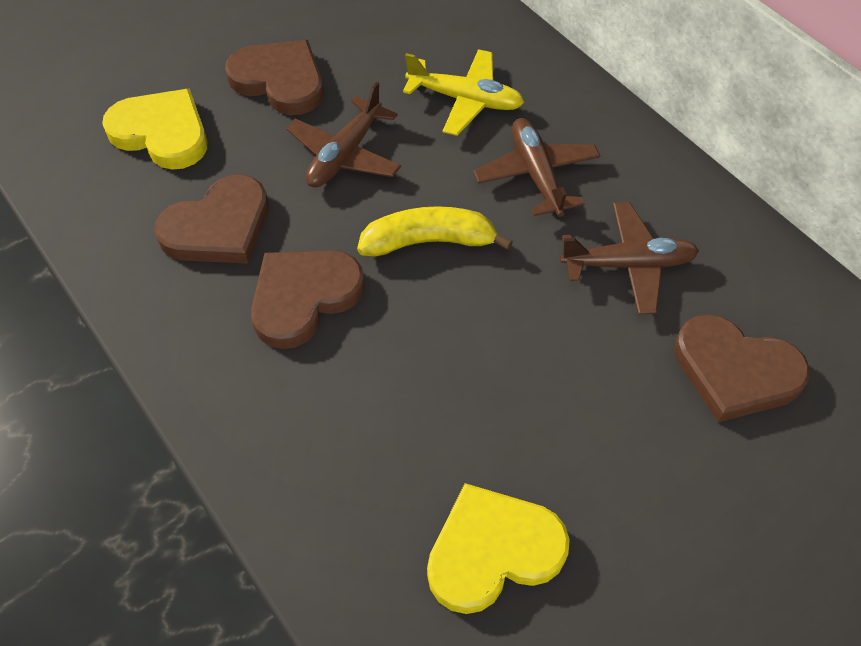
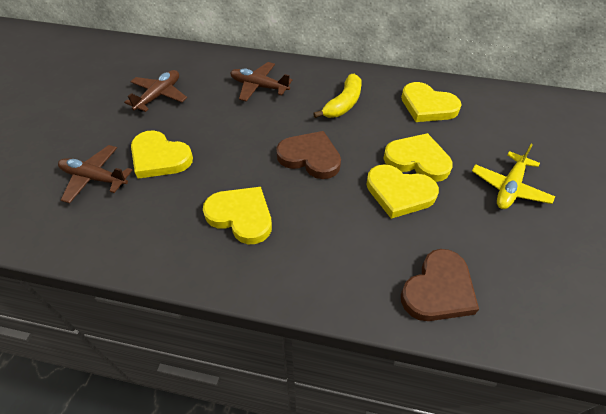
brown heart: 4 -> 2
yellow heart: 2 -> 5

